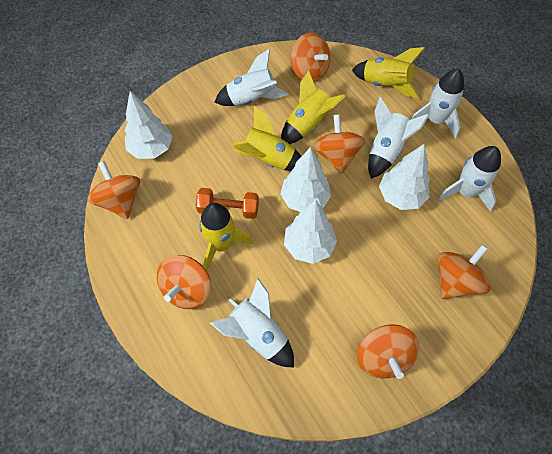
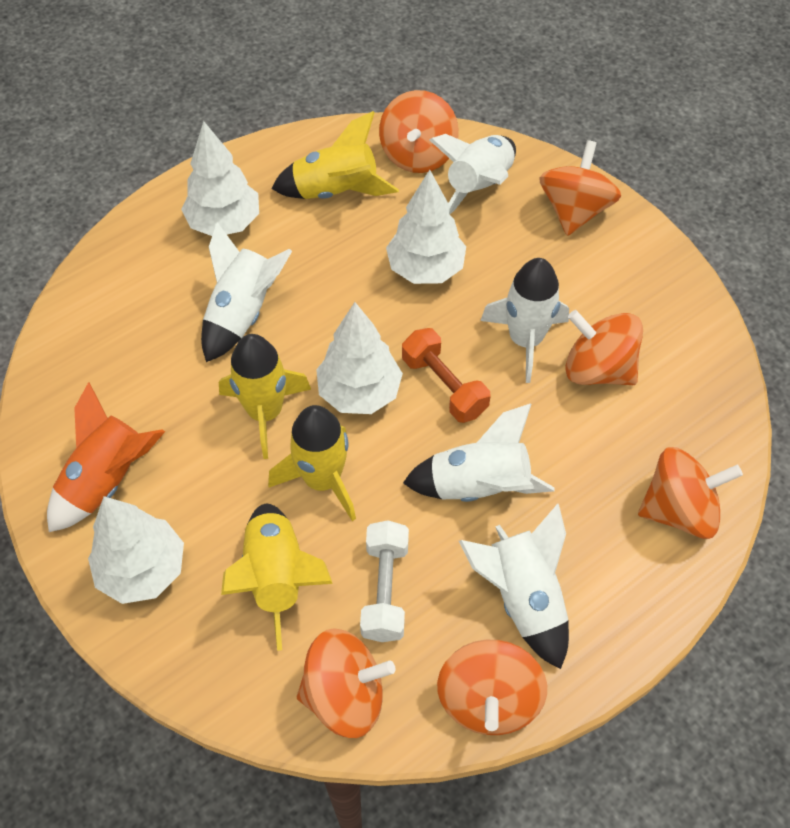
orange rocket: 0 -> 1
white dumbbell: 0 -> 1

